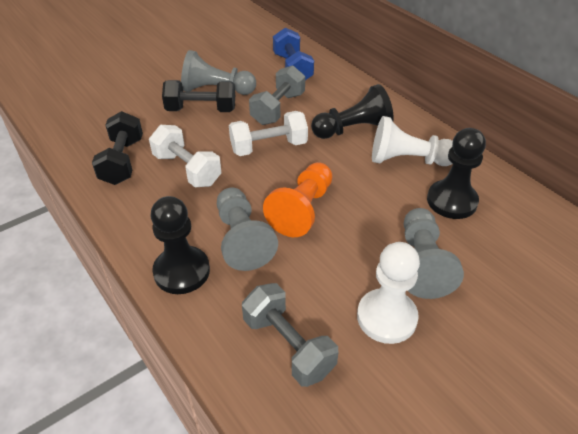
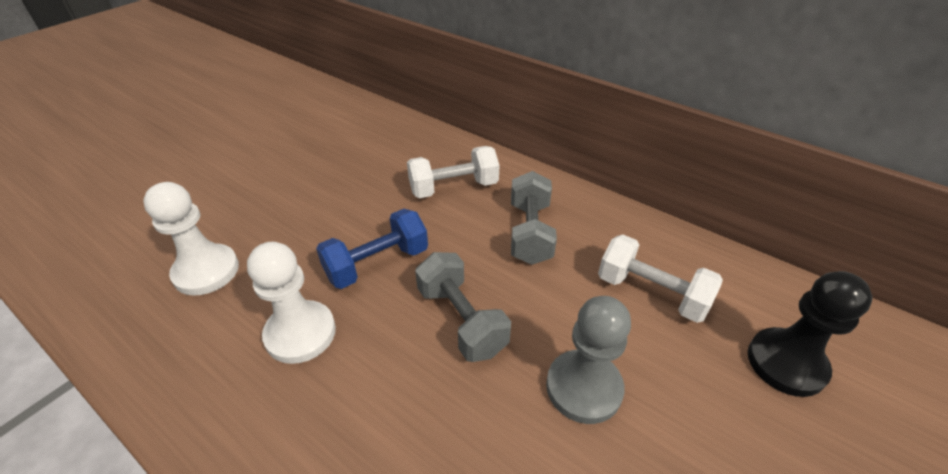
black dumbbell: 2 -> 0
black pawn: 3 -> 1
grey pawn: 3 -> 1
orange pawn: 1 -> 0

